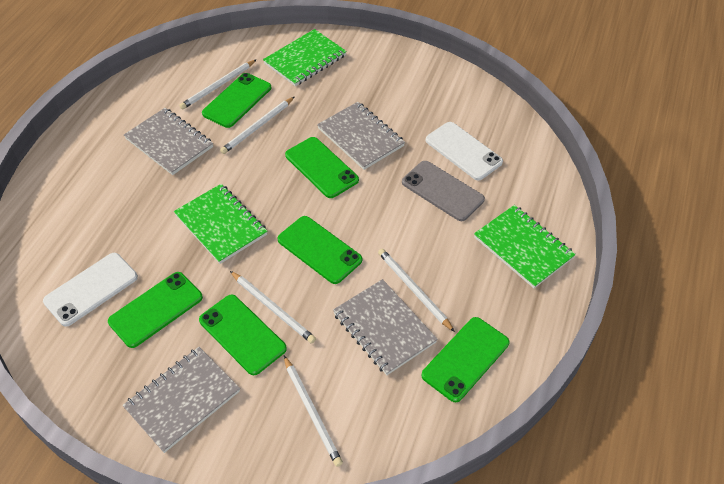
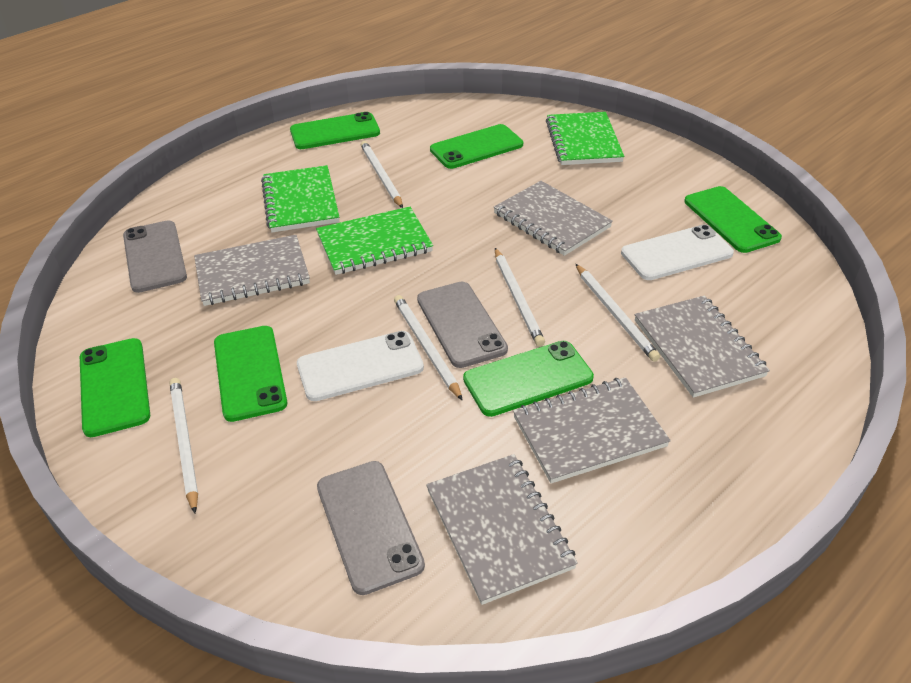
grey notebook: 4 -> 5
grey phone: 1 -> 3

